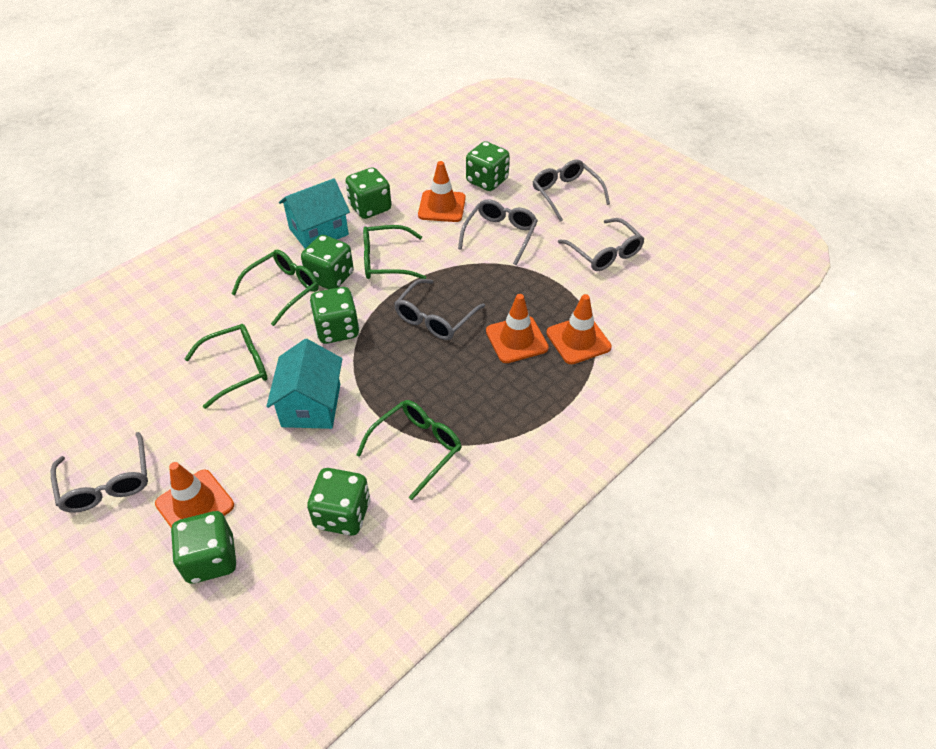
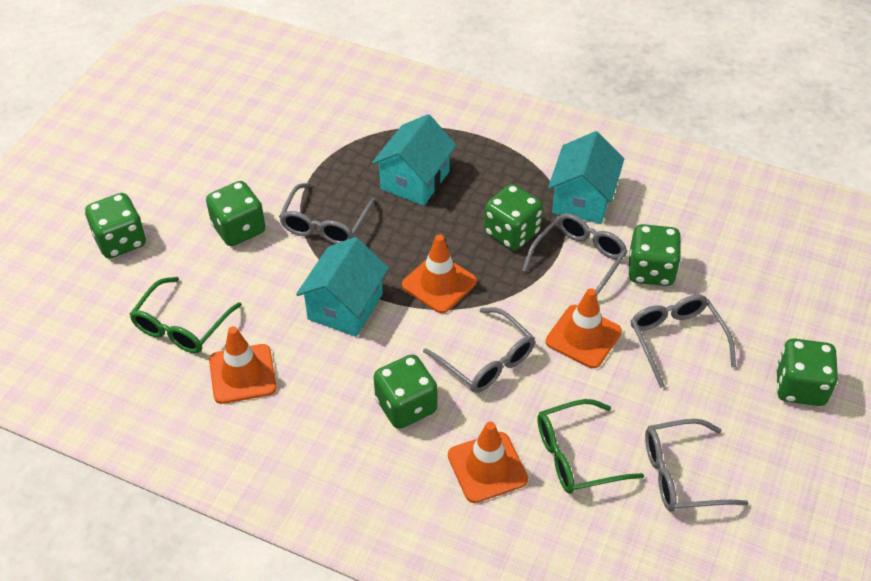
green glasses: 4 -> 2
turquoise house: 2 -> 3

